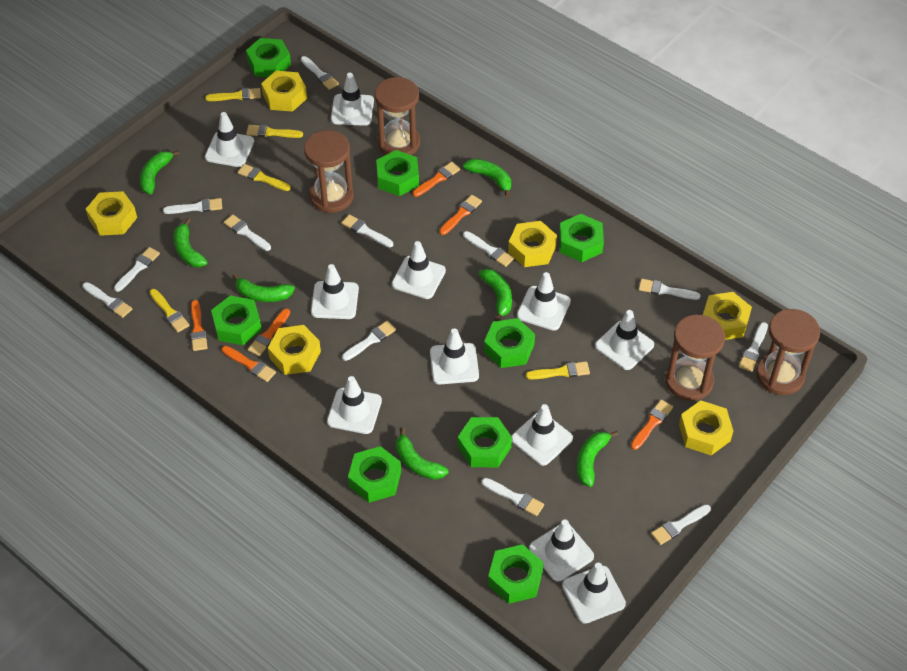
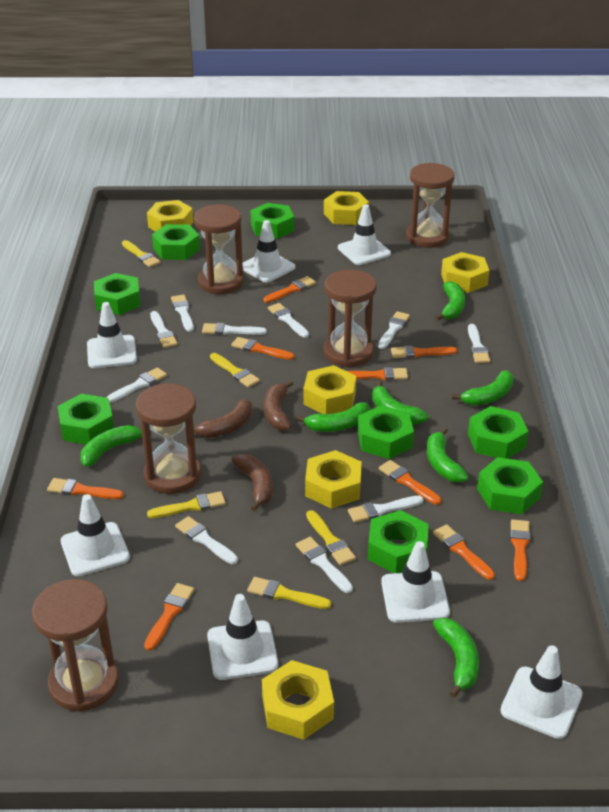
brown banana: 0 -> 3
brown hourglass: 4 -> 5
orange brush: 6 -> 9
white brush: 12 -> 10
white traffic cone: 11 -> 7

